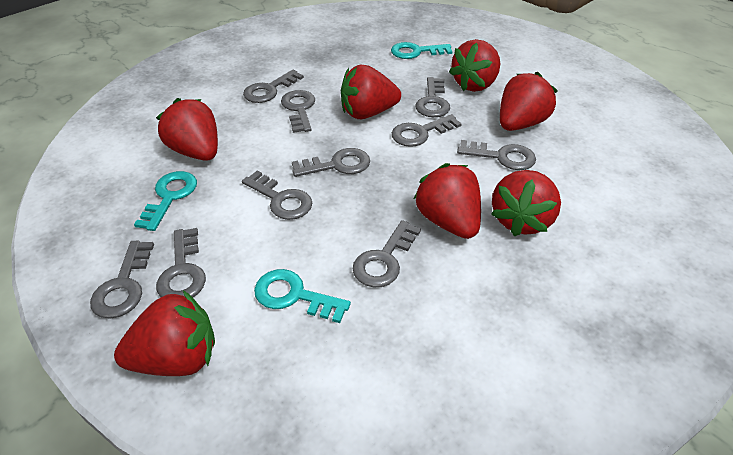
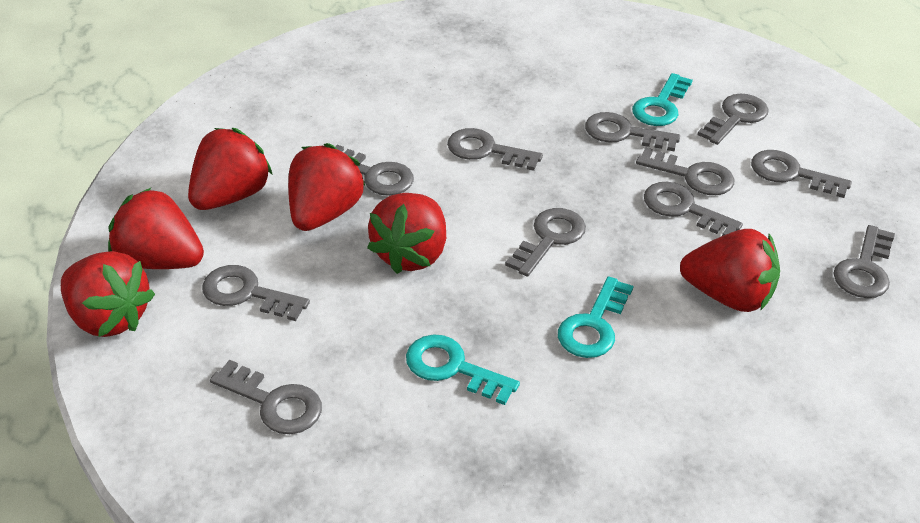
grey key: 10 -> 11
red strawberry: 7 -> 6

